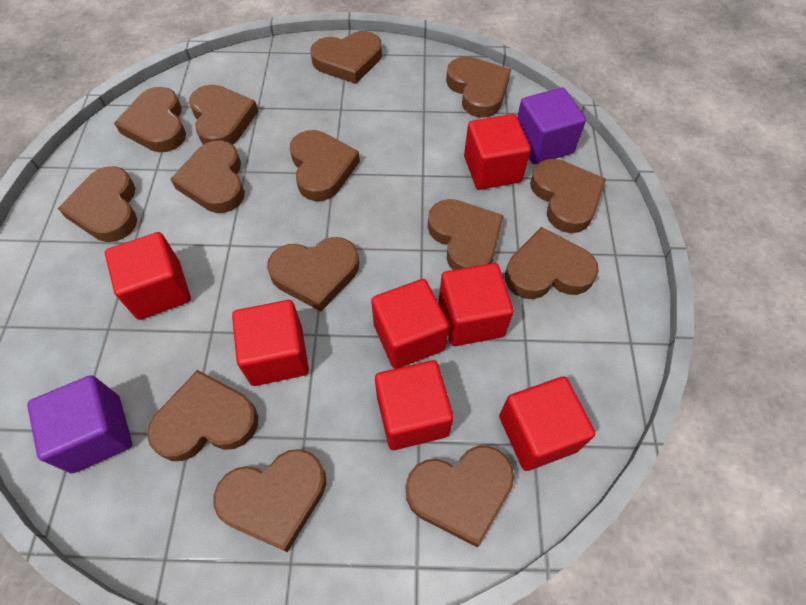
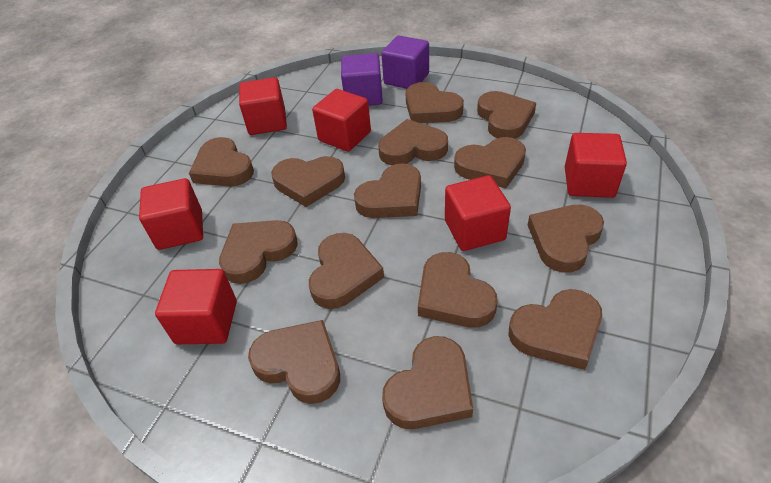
red cube: 7 -> 6

